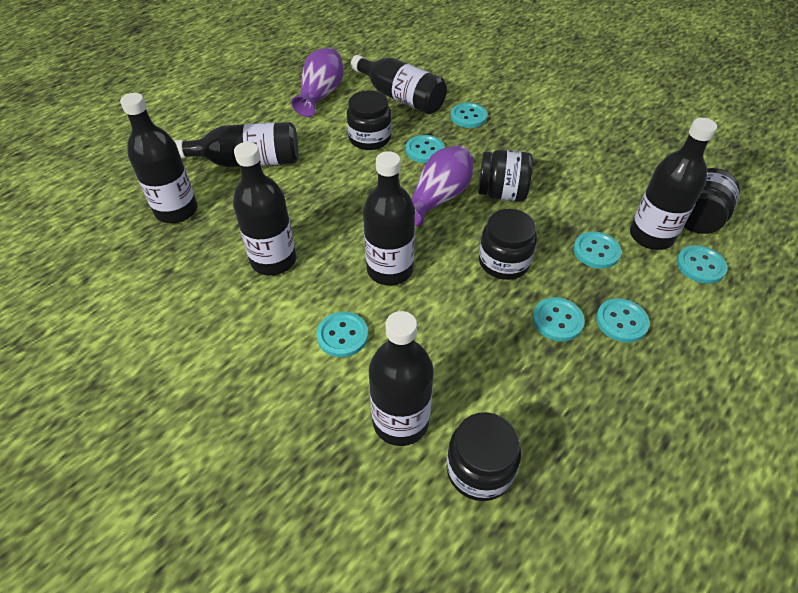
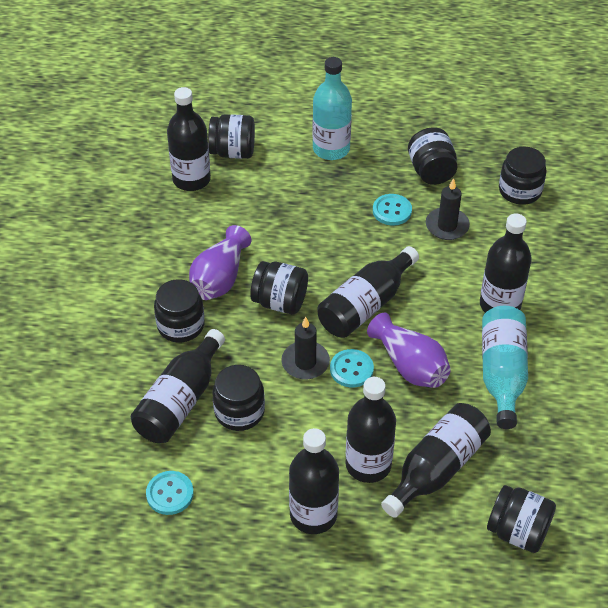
black candle: 0 -> 2
black jar: 5 -> 7
turquoise bottle: 0 -> 2
turquoise button: 7 -> 3

